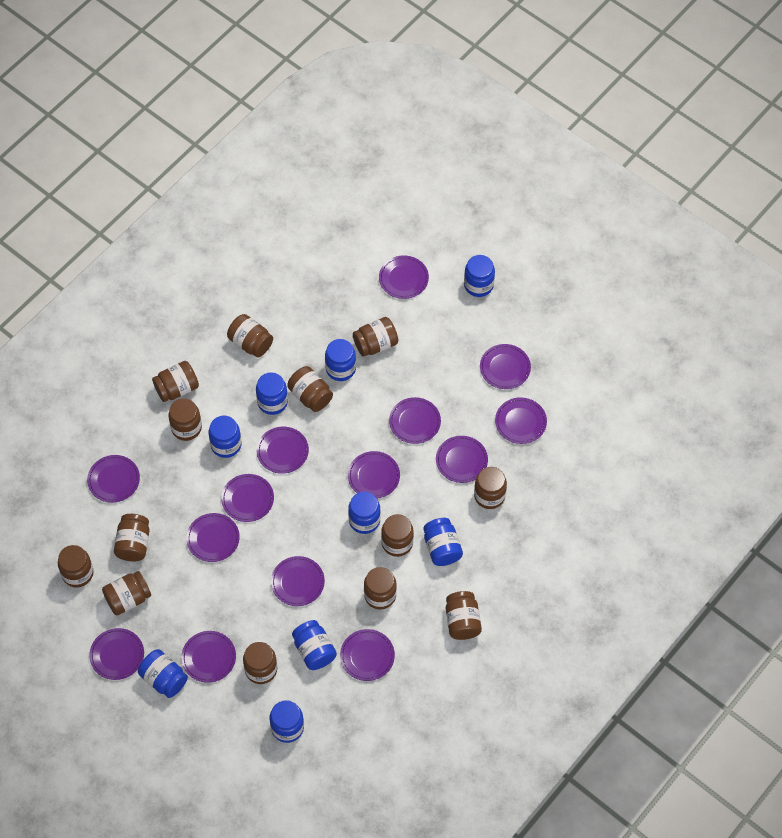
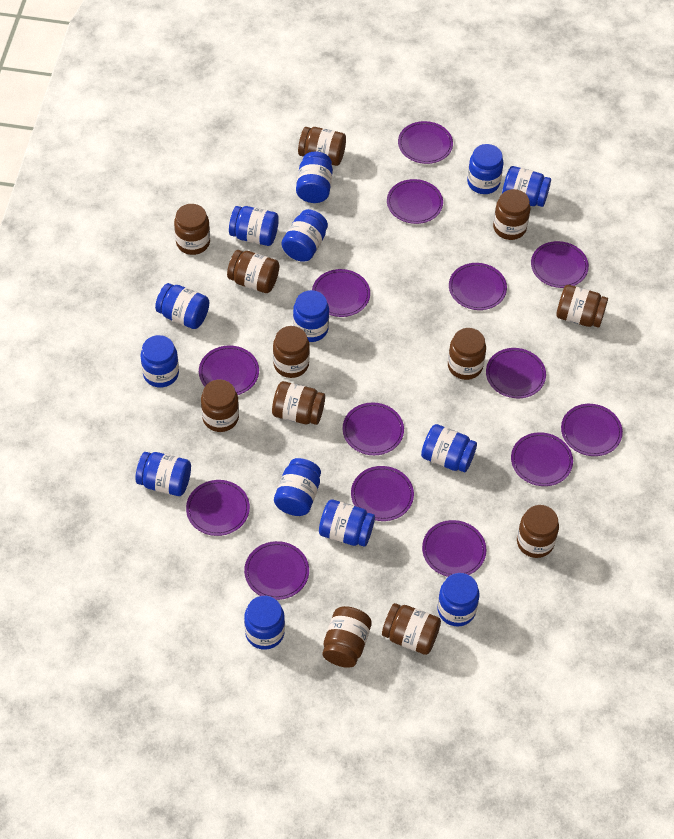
blue jar: 9 -> 14
brown jar: 13 -> 12

